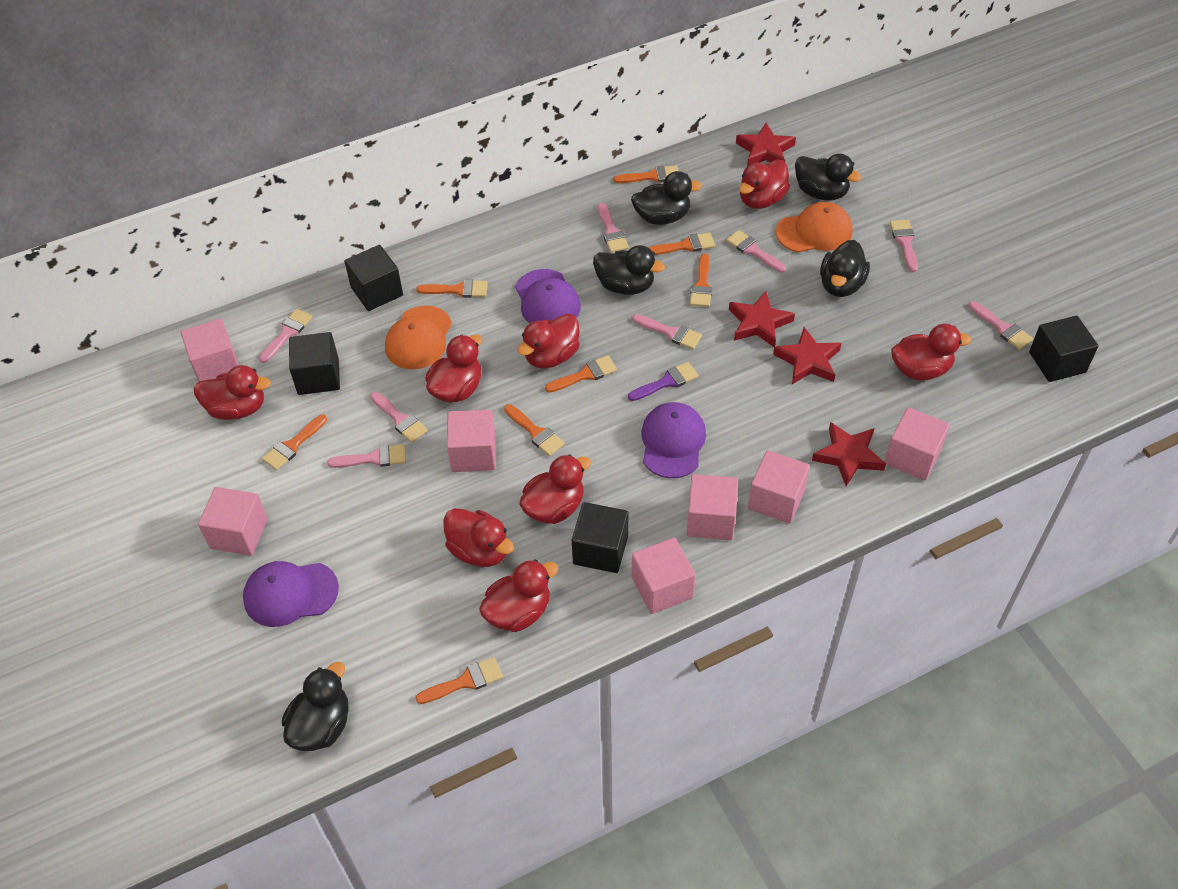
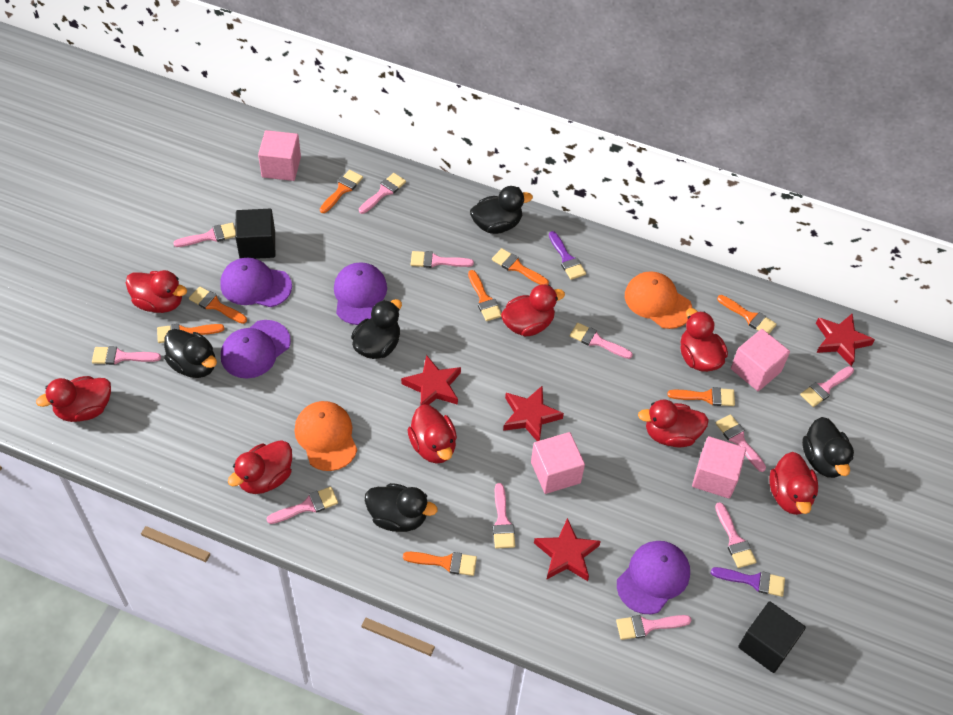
black cube: 4 -> 2
pink brush: 8 -> 11
pink cube: 7 -> 4
purple brush: 1 -> 2
purple cap: 3 -> 4

